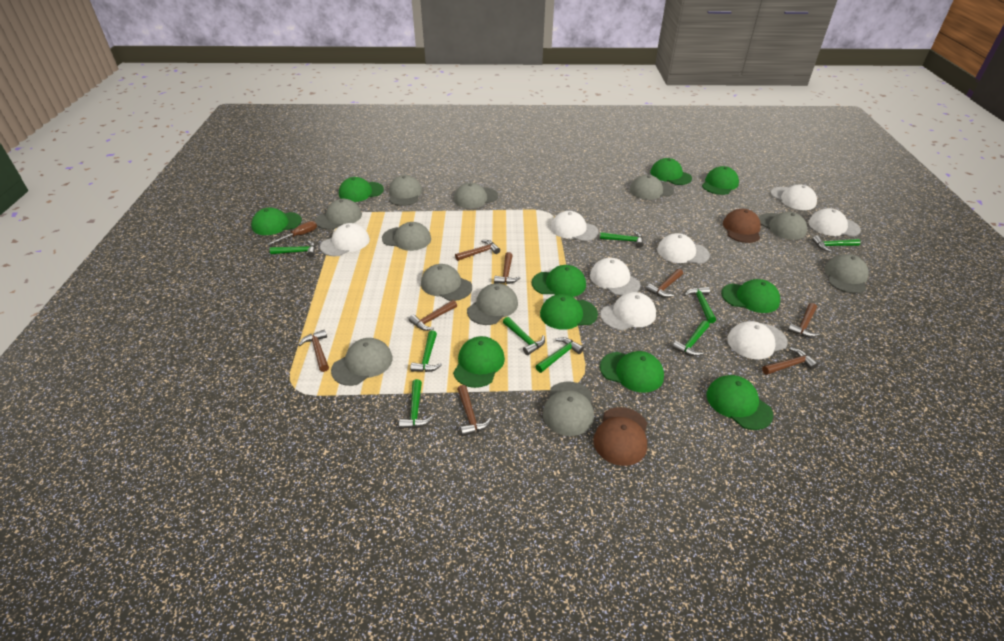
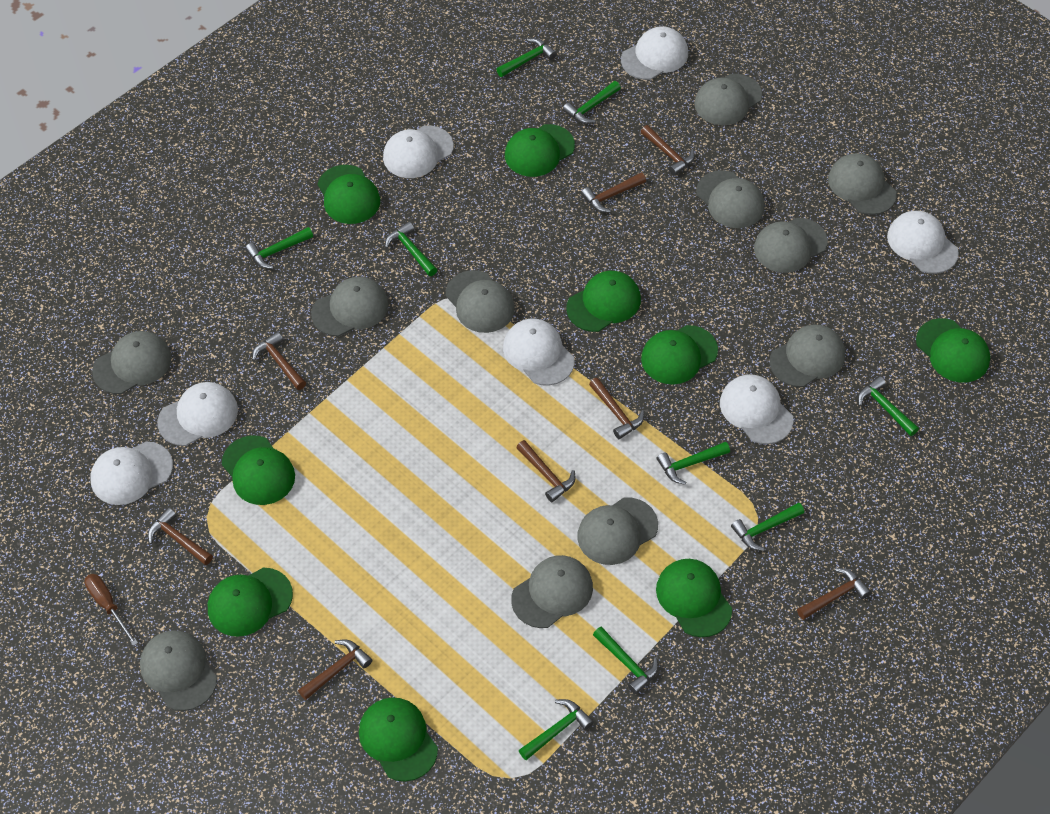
brown cap: 2 -> 0
green cap: 10 -> 9
white cap: 8 -> 7

